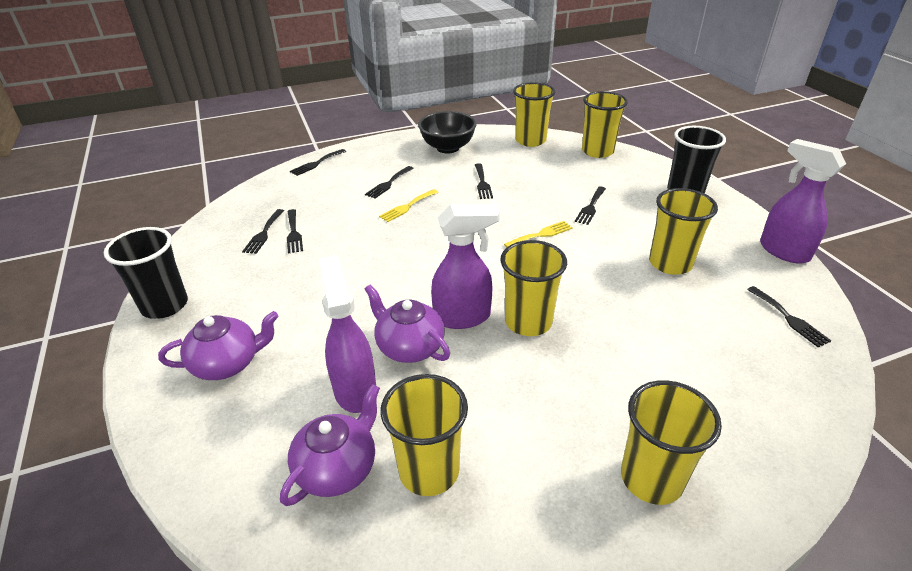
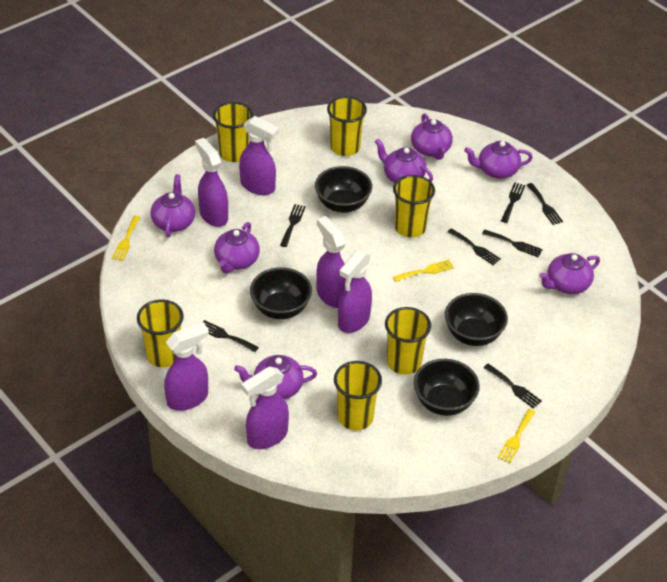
black bowl: 1 -> 4
black cup: 2 -> 0
purple spray bottle: 3 -> 6
purple teapot: 3 -> 7
yellow fork: 2 -> 3

